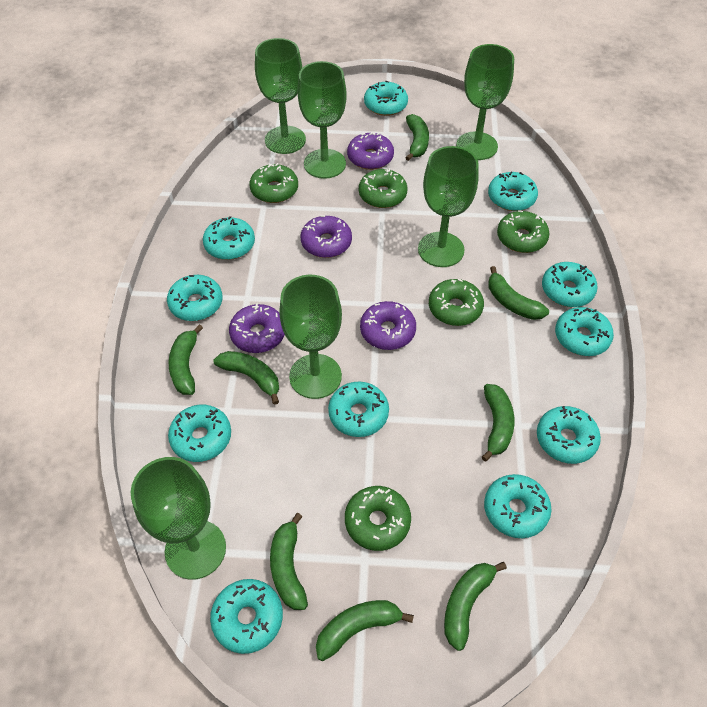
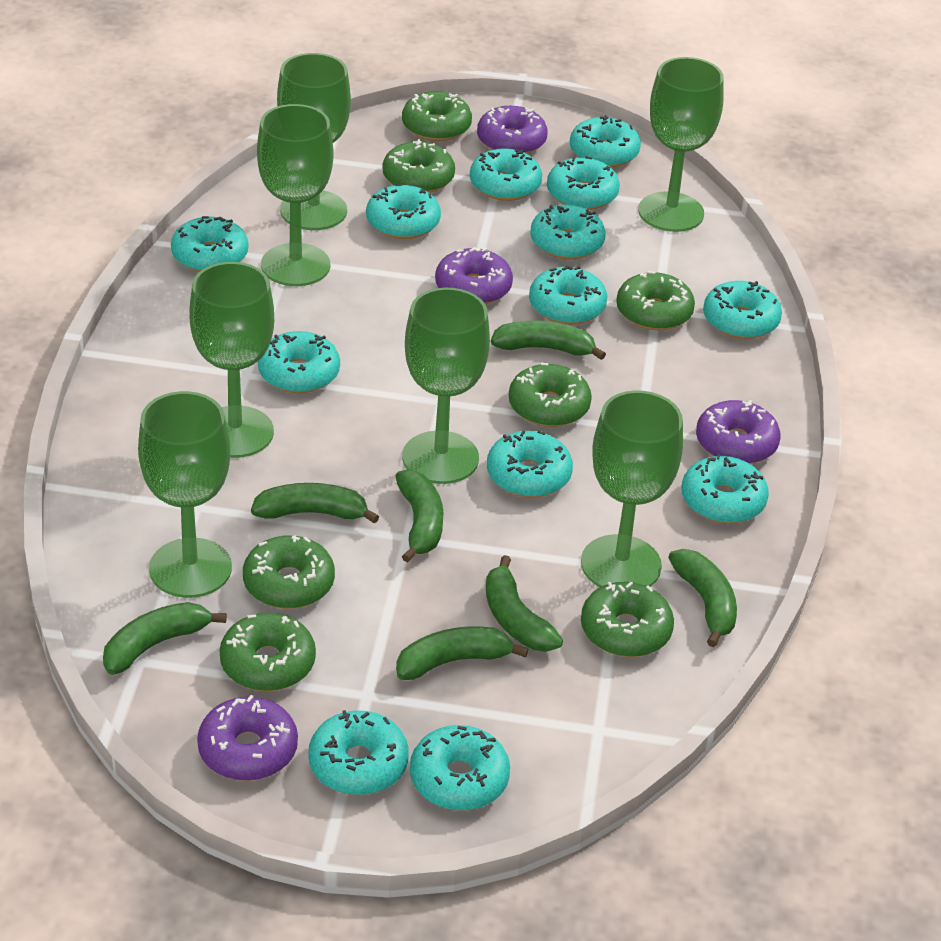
green banana: 8 -> 7
green donut: 5 -> 7
green goblet: 6 -> 7
turquoise donut: 11 -> 13

